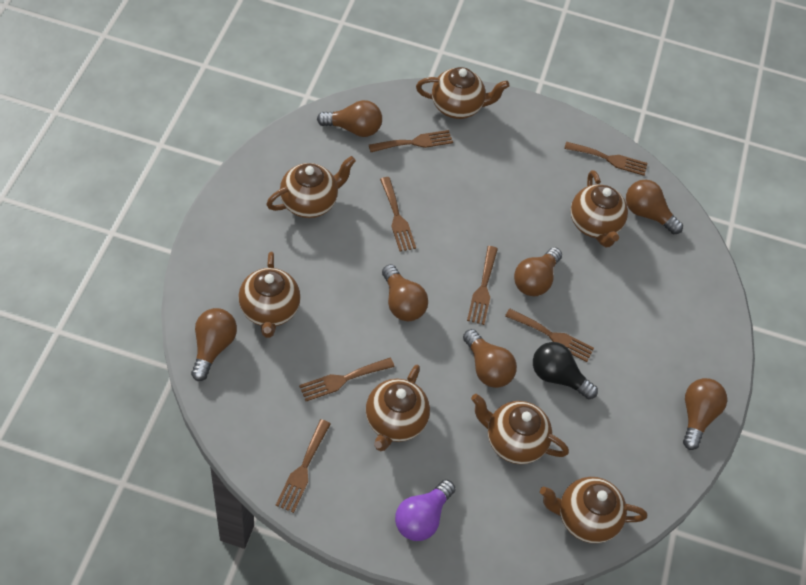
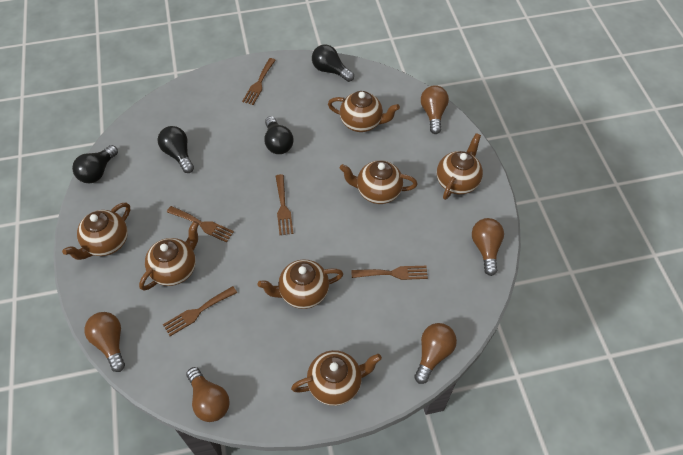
black light bulb: 1 -> 4
brown fork: 7 -> 5
brown light bulb: 7 -> 5
purple light bulb: 1 -> 0

